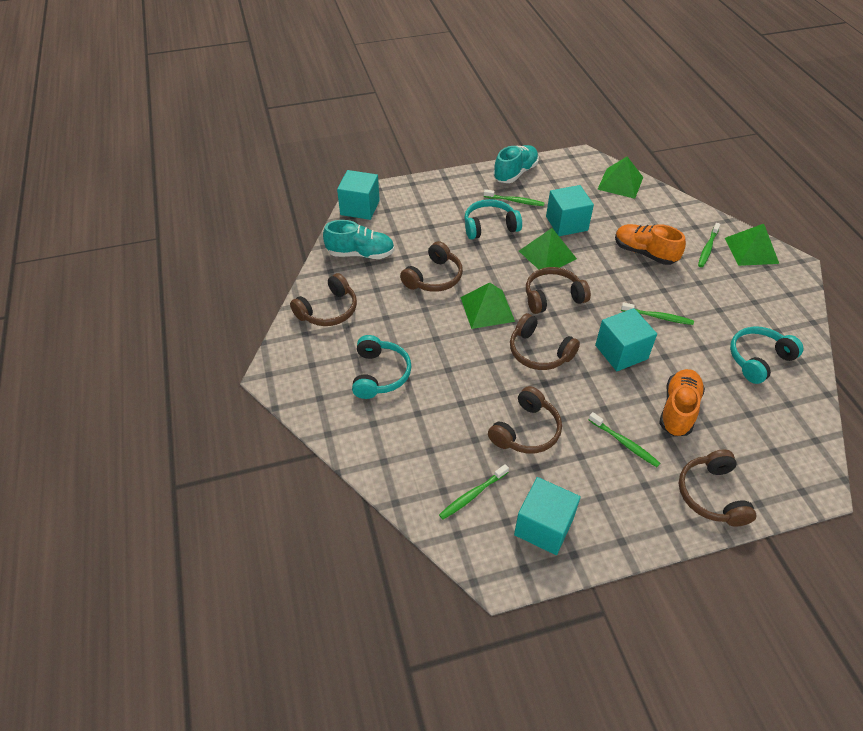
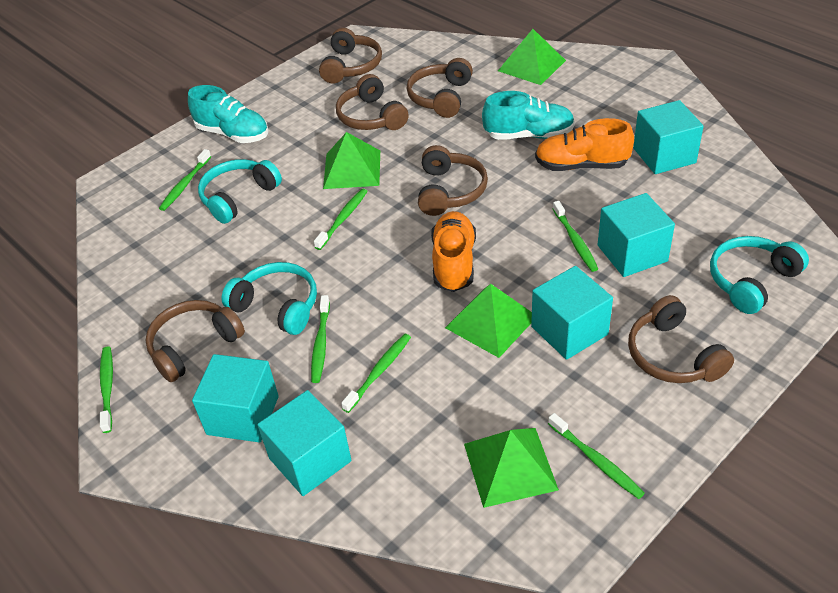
green toothbrush: 5 -> 7
turquoise cube: 4 -> 5

